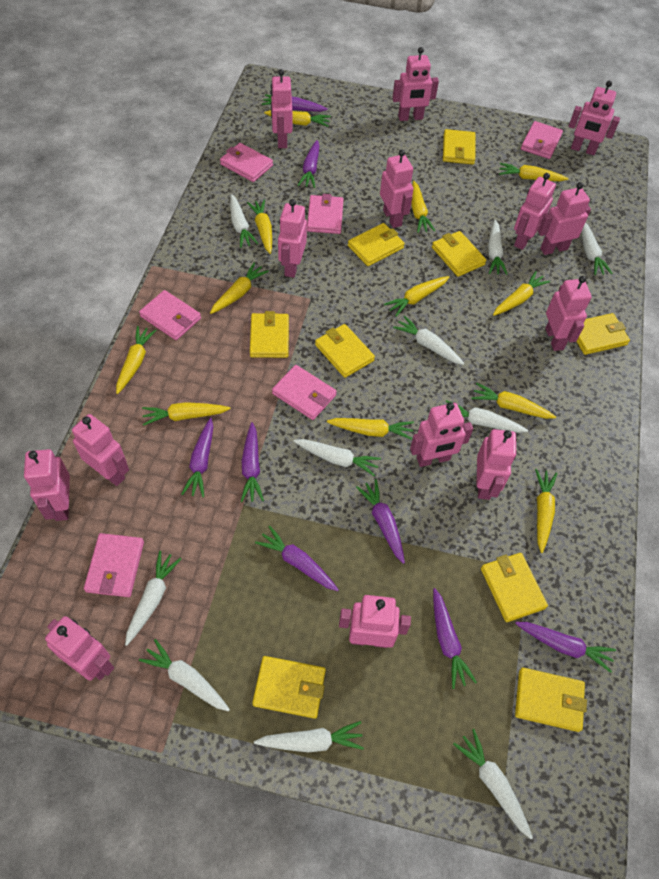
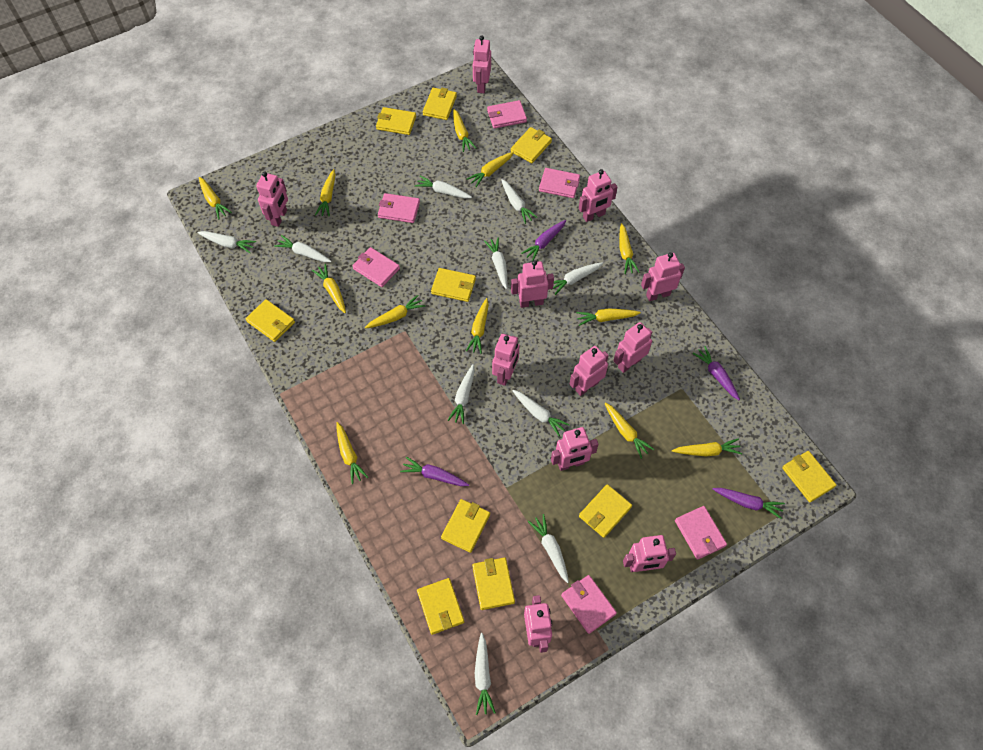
pink robot: 14 -> 11
purple carrot: 8 -> 4
yellow wallet: 9 -> 10

